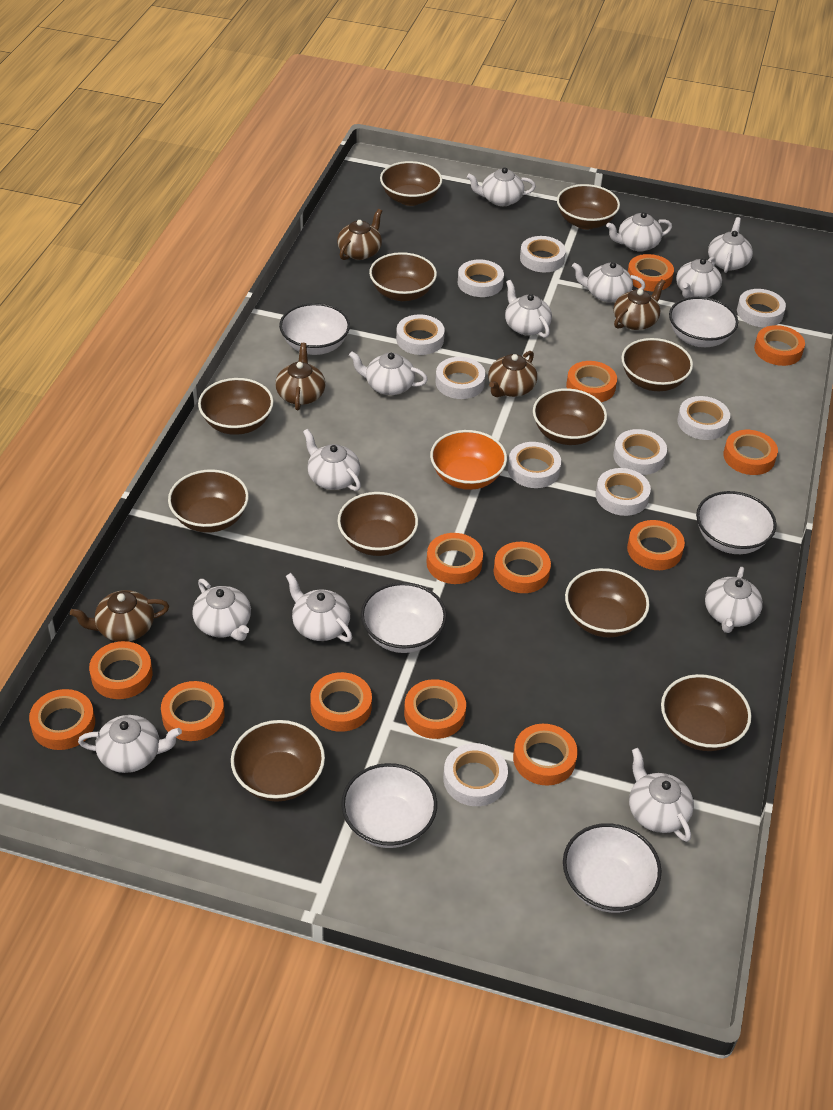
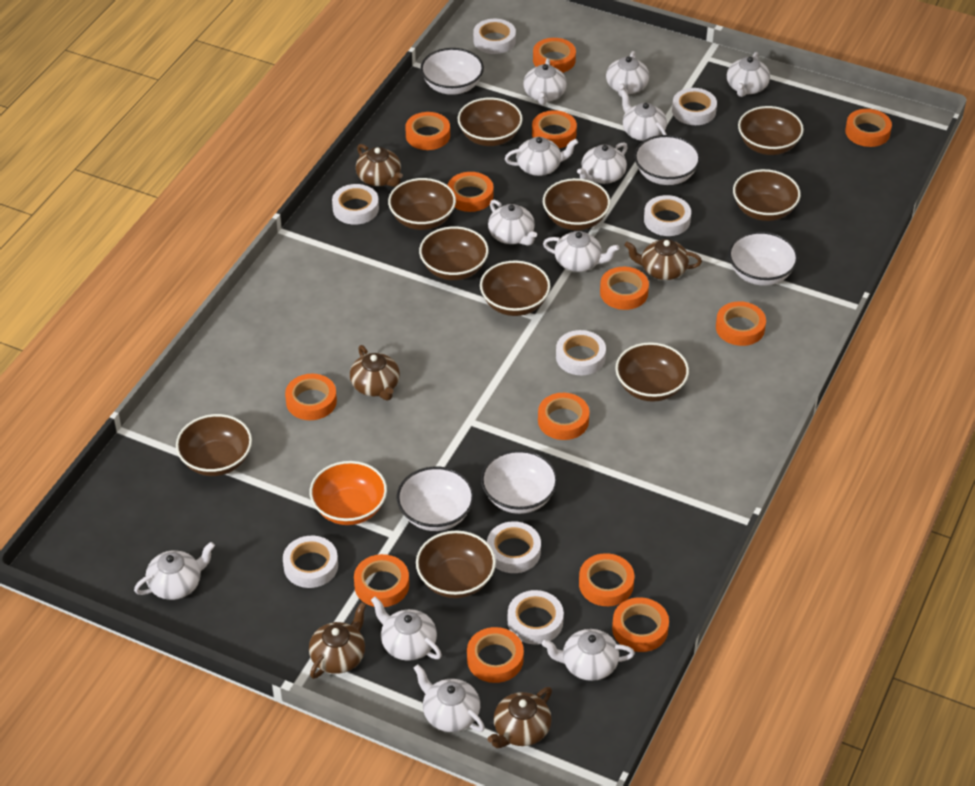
brown bowl: 11 -> 10
white bowl: 6 -> 5
white tape: 10 -> 8
white teapot: 13 -> 12

